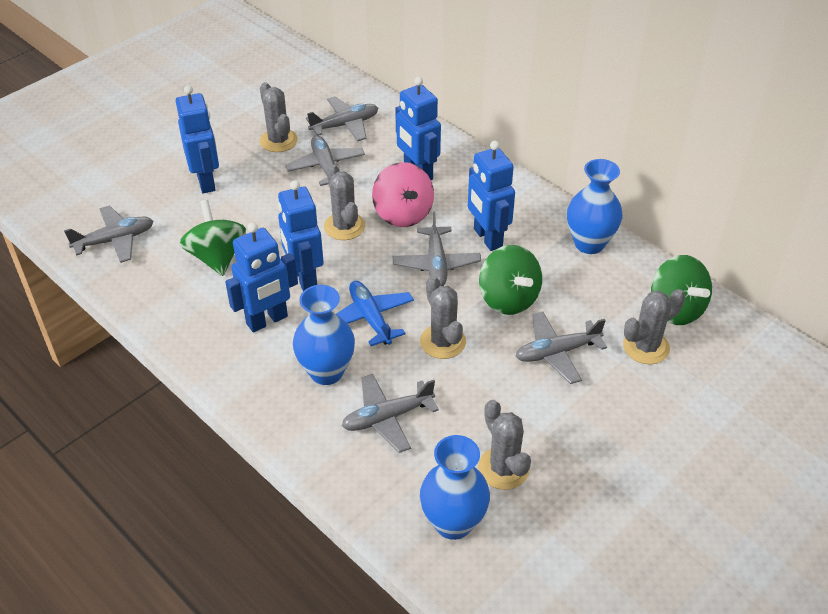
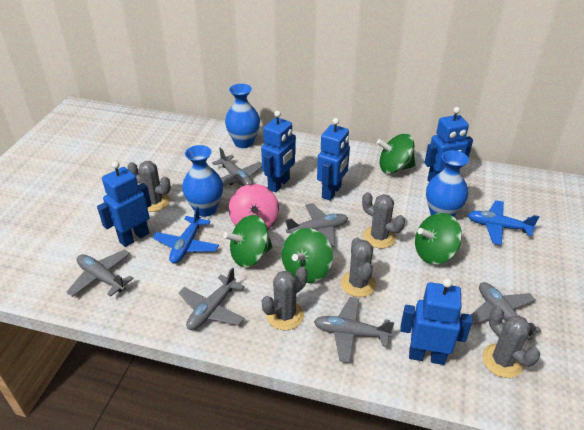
blue plane: 1 -> 2
green spinning top: 3 -> 4

